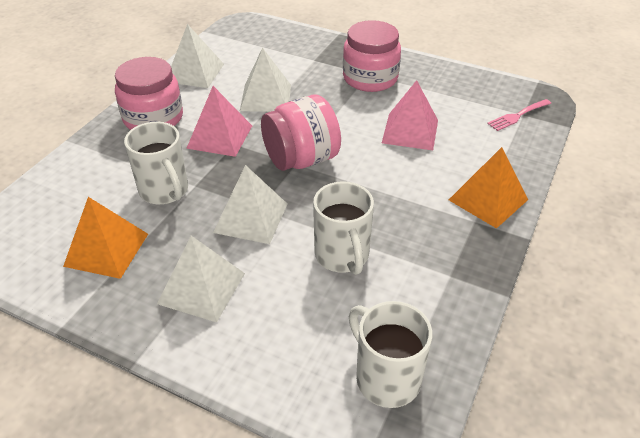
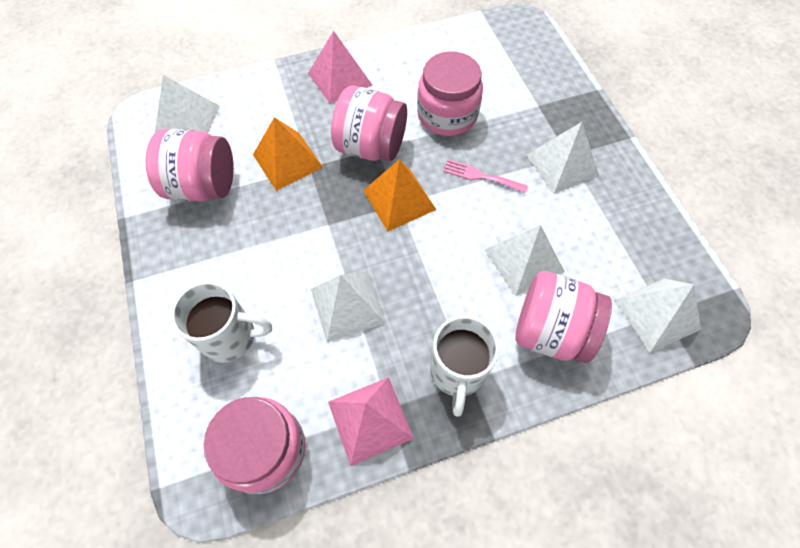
pink jar: 3 -> 5
white mug: 3 -> 2
white pyramid: 4 -> 5

